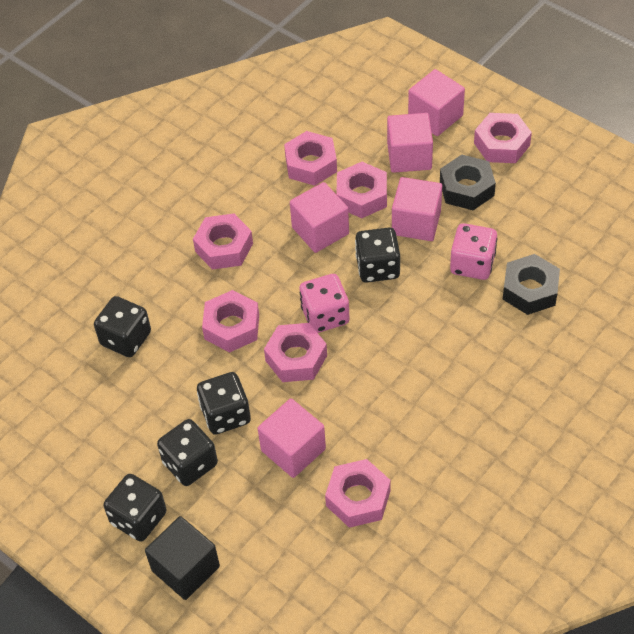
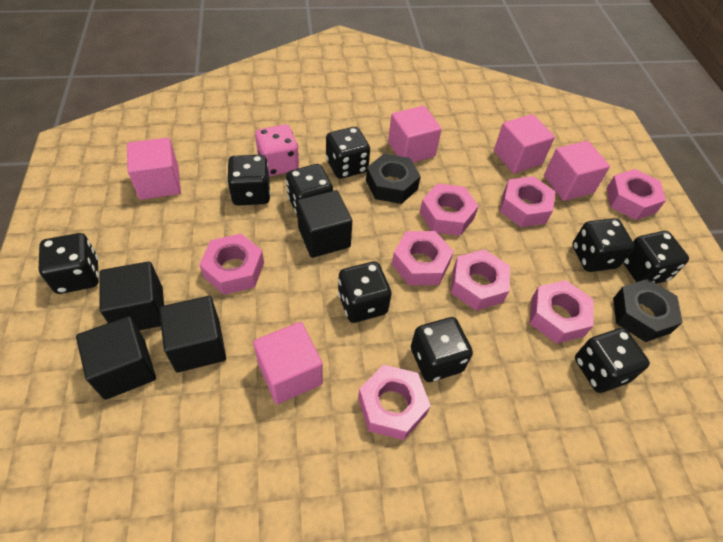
black cube: 1 -> 4
black dice: 5 -> 9
pink dice: 2 -> 1
pink nut: 7 -> 8

